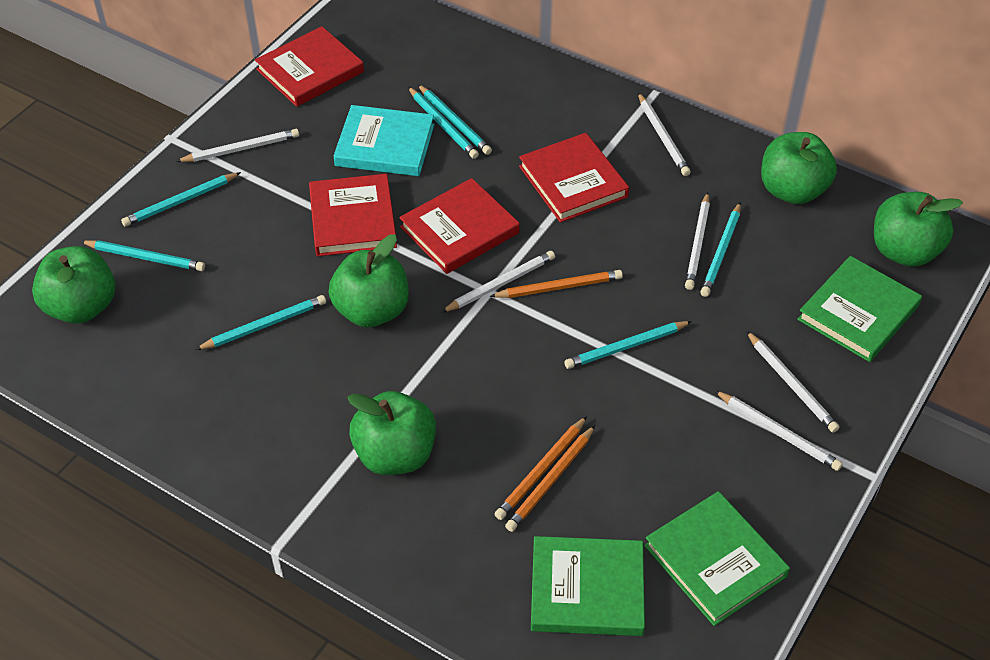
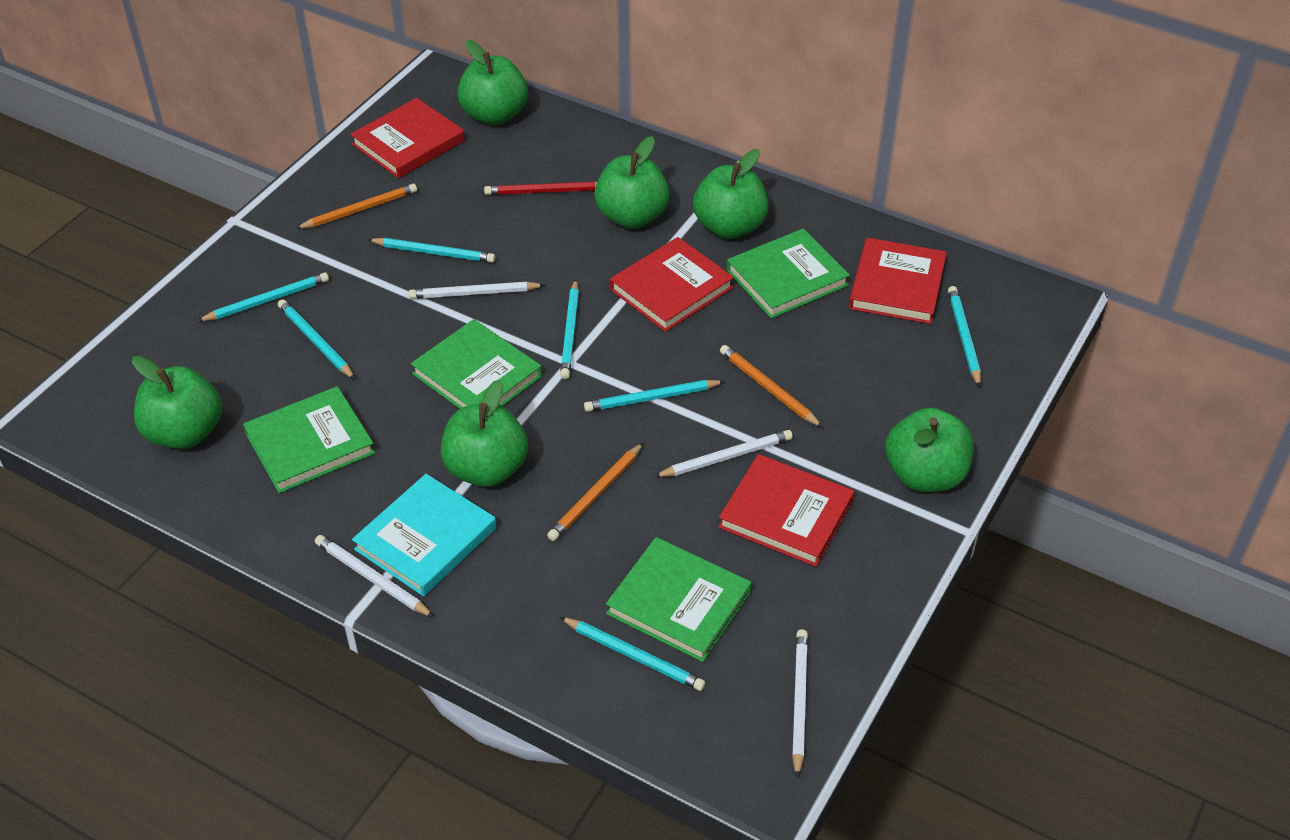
green apple: 5 -> 6
green book: 3 -> 4
red pencil: 0 -> 1
white pencil: 6 -> 4

